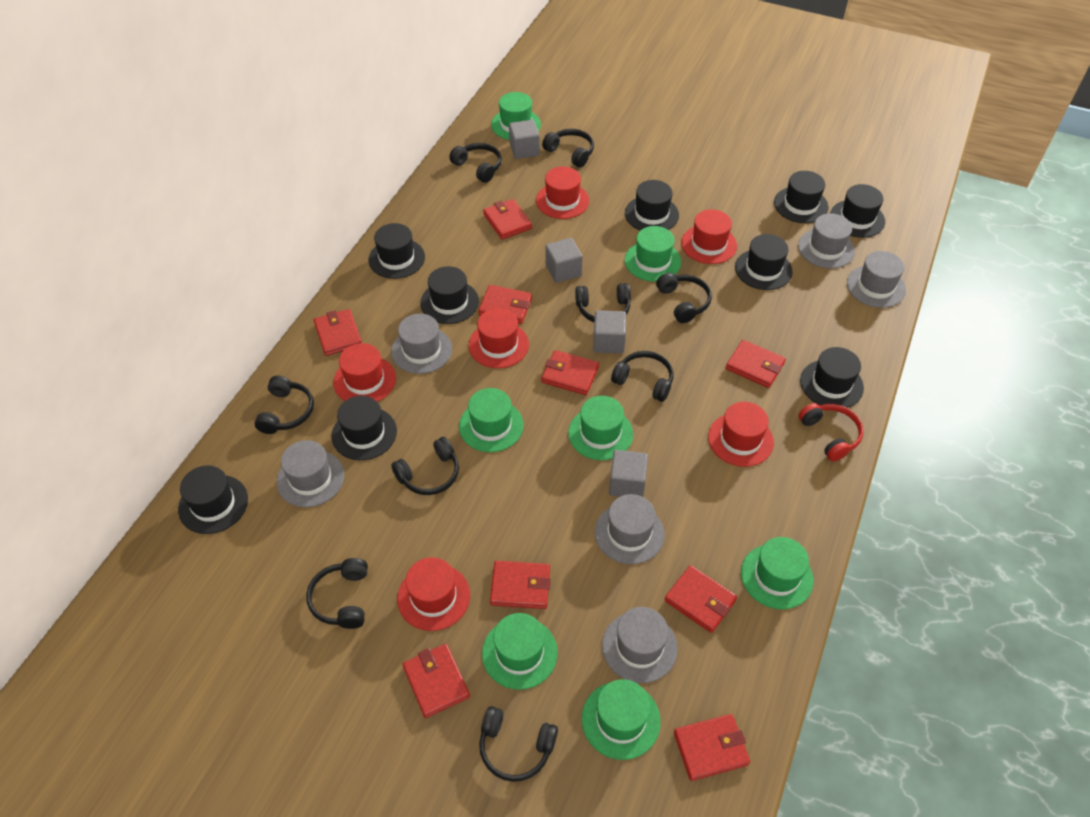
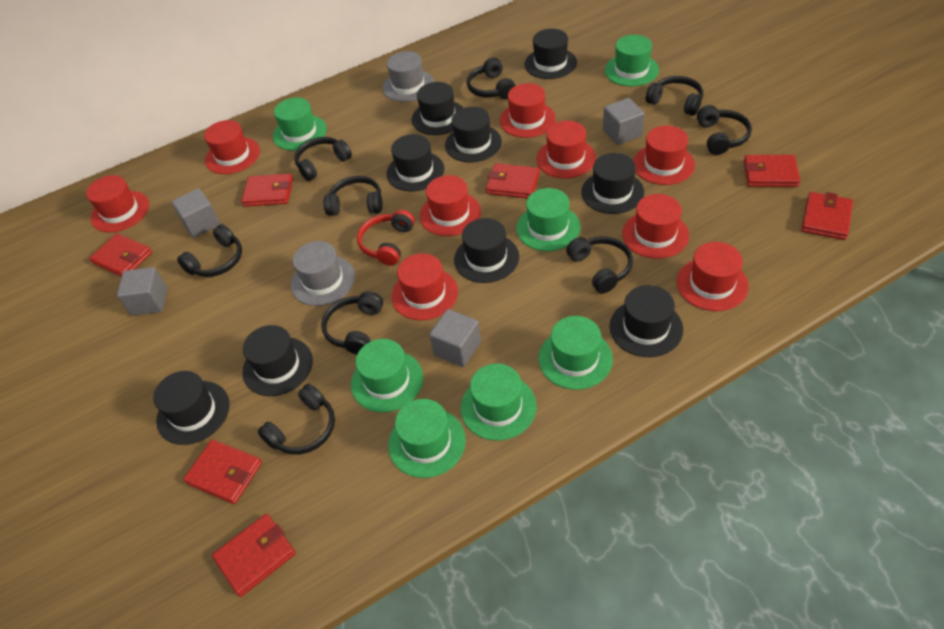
grey hat: 6 -> 2
red hat: 6 -> 9
red wallet: 9 -> 7

